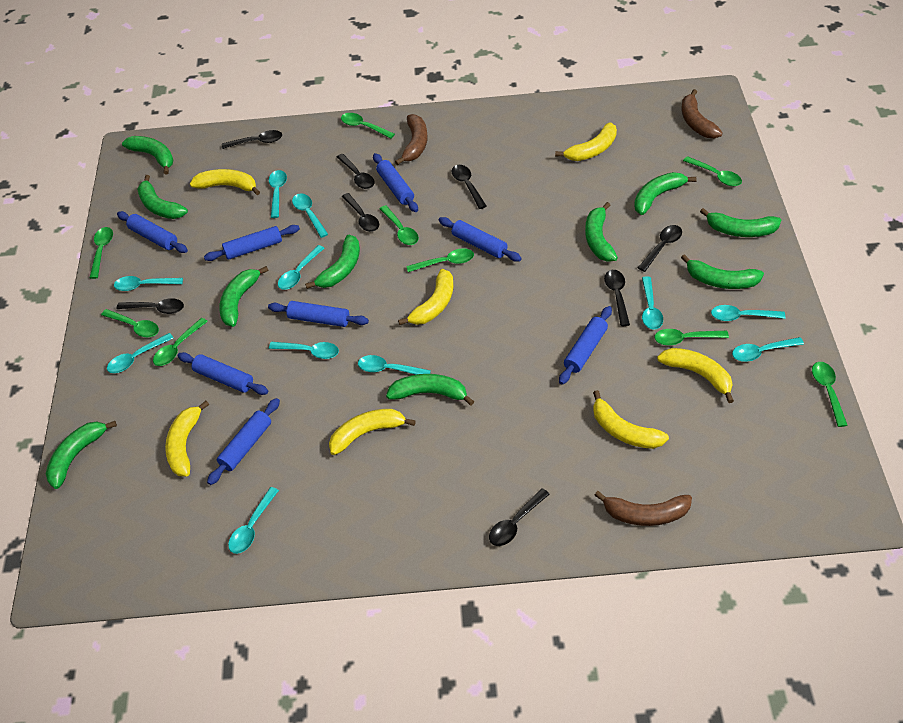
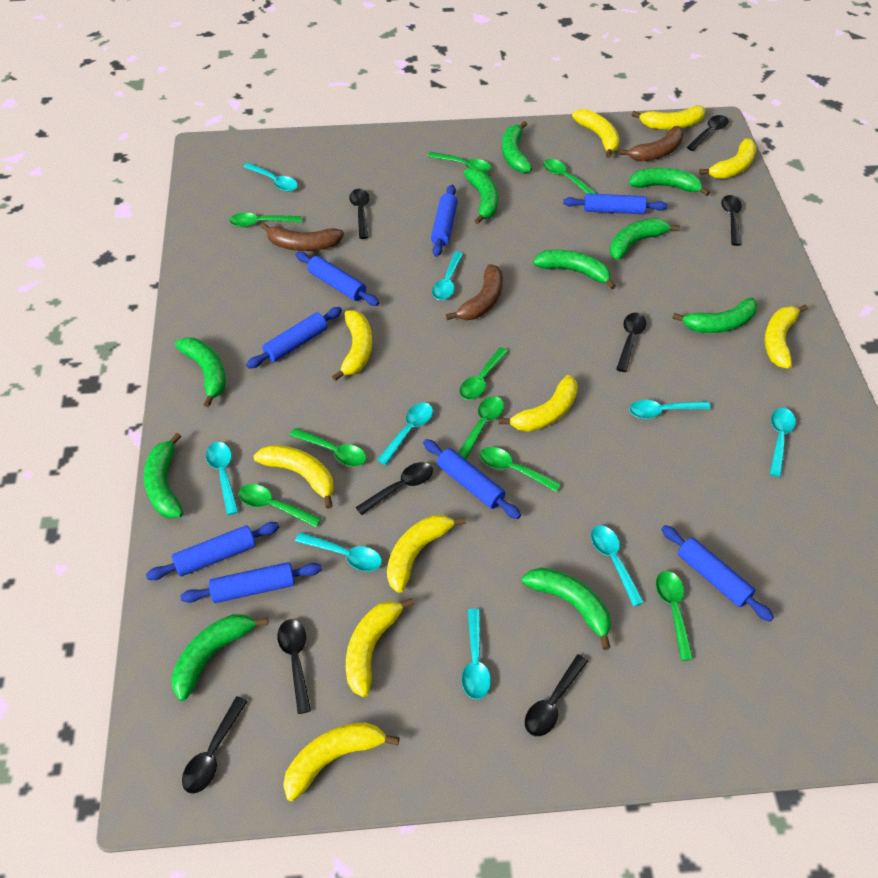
turquoise spoon: 11 -> 9
yellow banana: 7 -> 10

